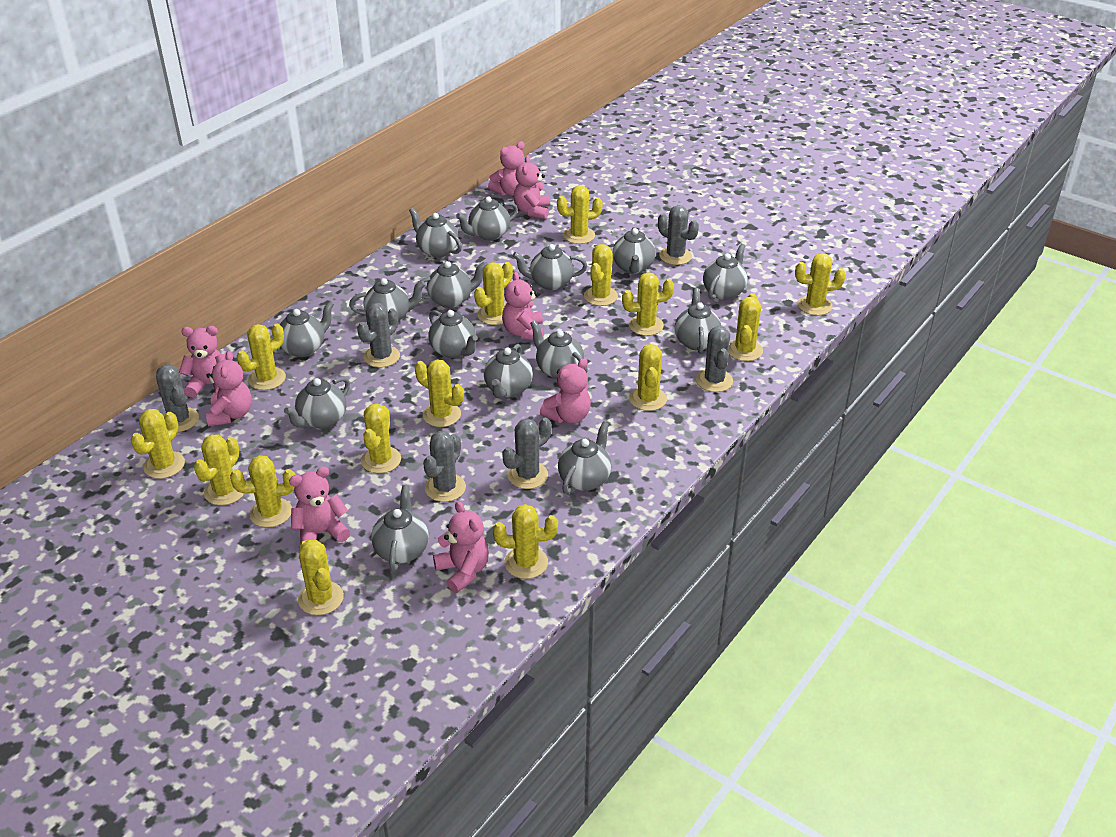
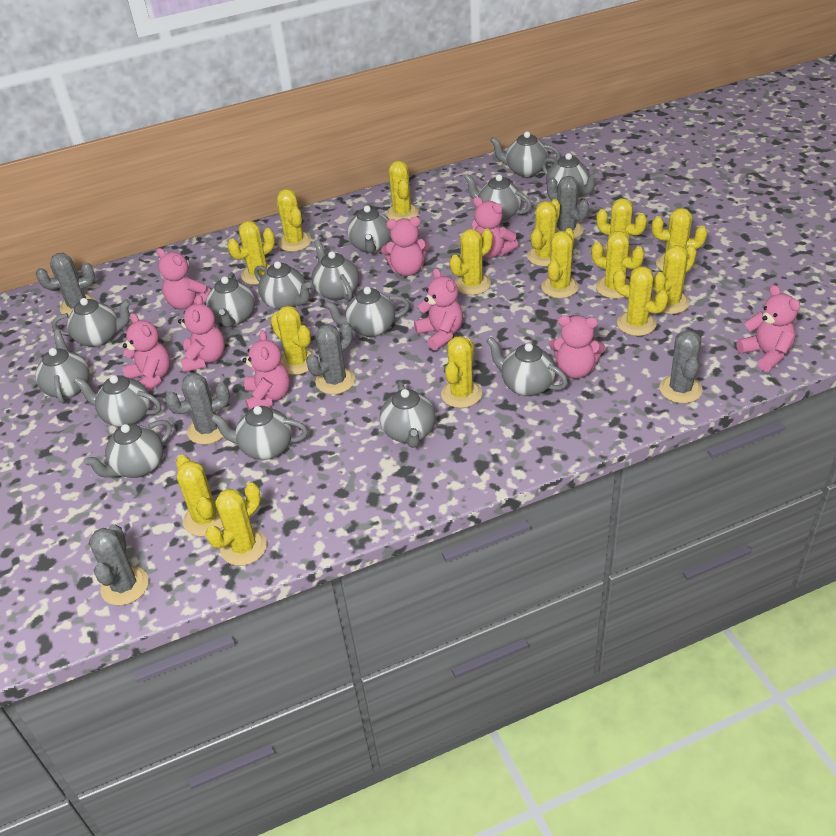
pink teddy bear: 8 -> 9

